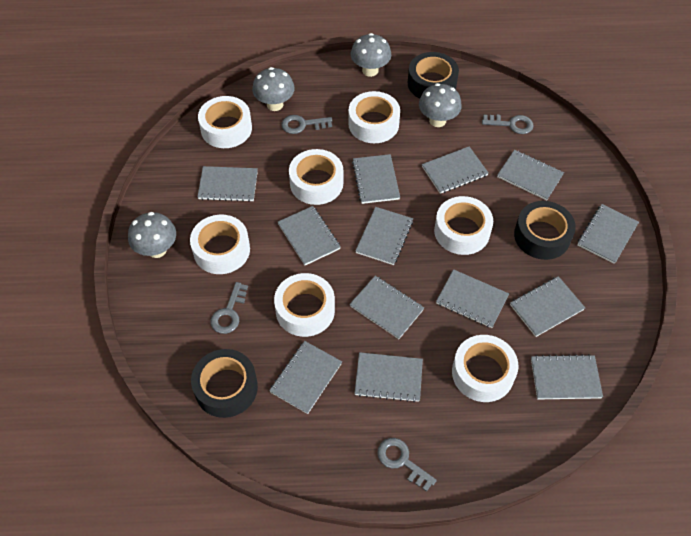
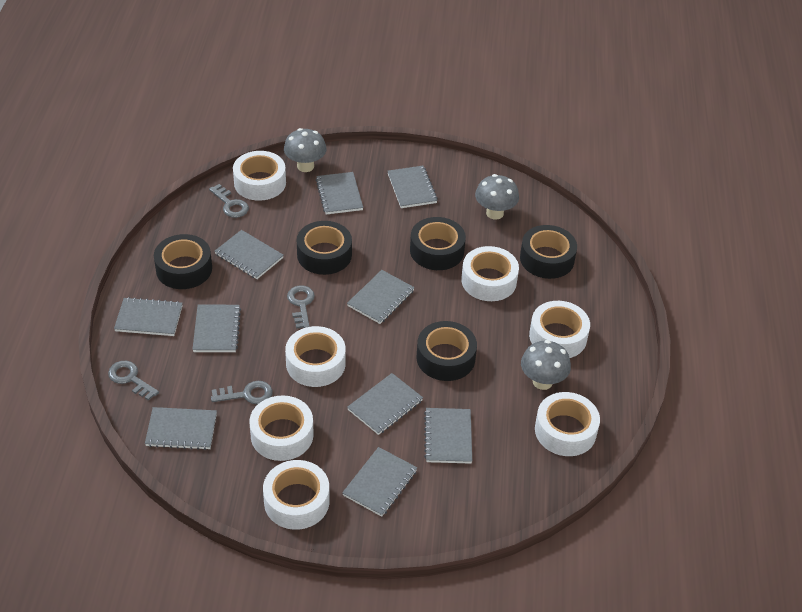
black tape: 3 -> 5
grey mushroom: 4 -> 3
grey notebook: 13 -> 10

